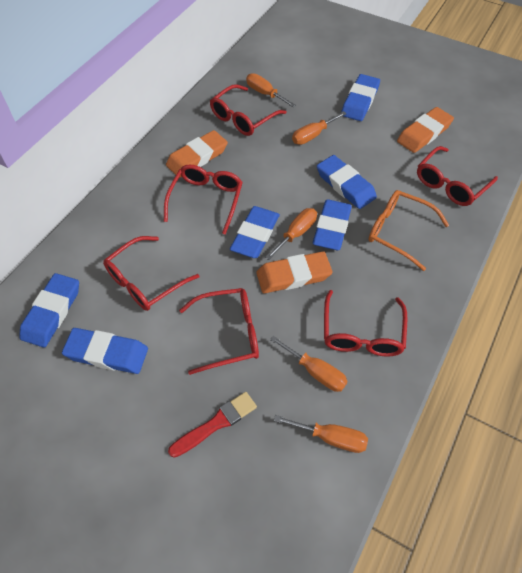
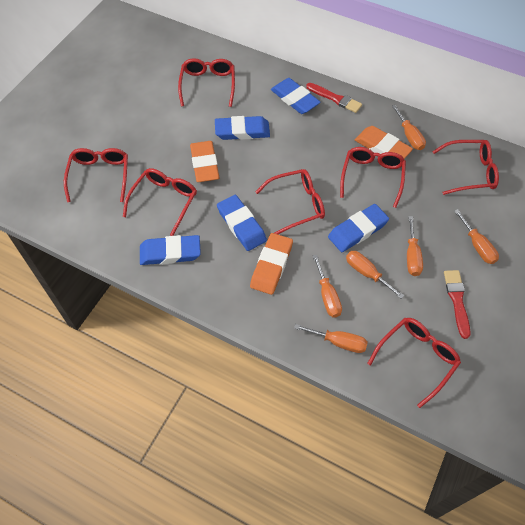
blue eraser: 6 -> 5
orange glasses: 1 -> 0
orange screwdriver: 5 -> 6
red brush: 1 -> 2
red glasses: 6 -> 7

